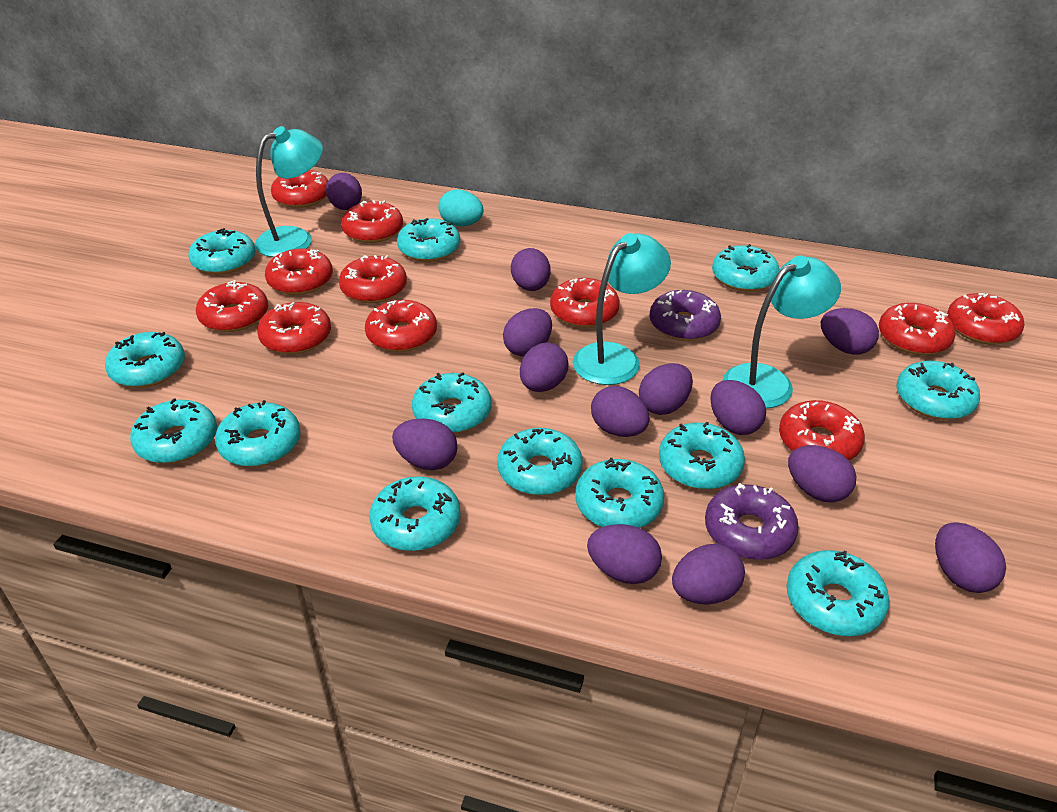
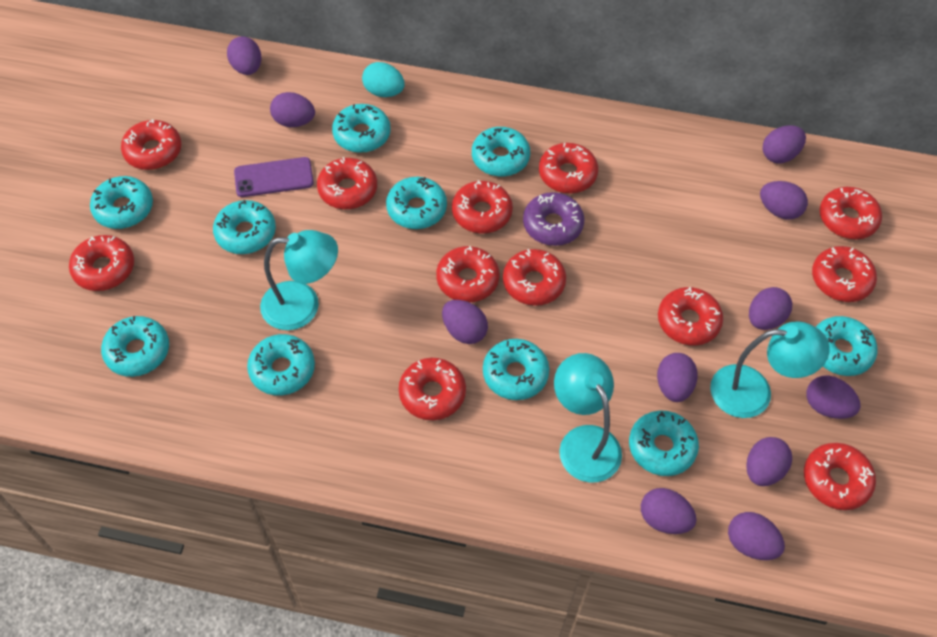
purple donut: 2 -> 1
purple egg: 13 -> 11
purple phone: 0 -> 1
red donut: 11 -> 12
turquoise donut: 13 -> 10

